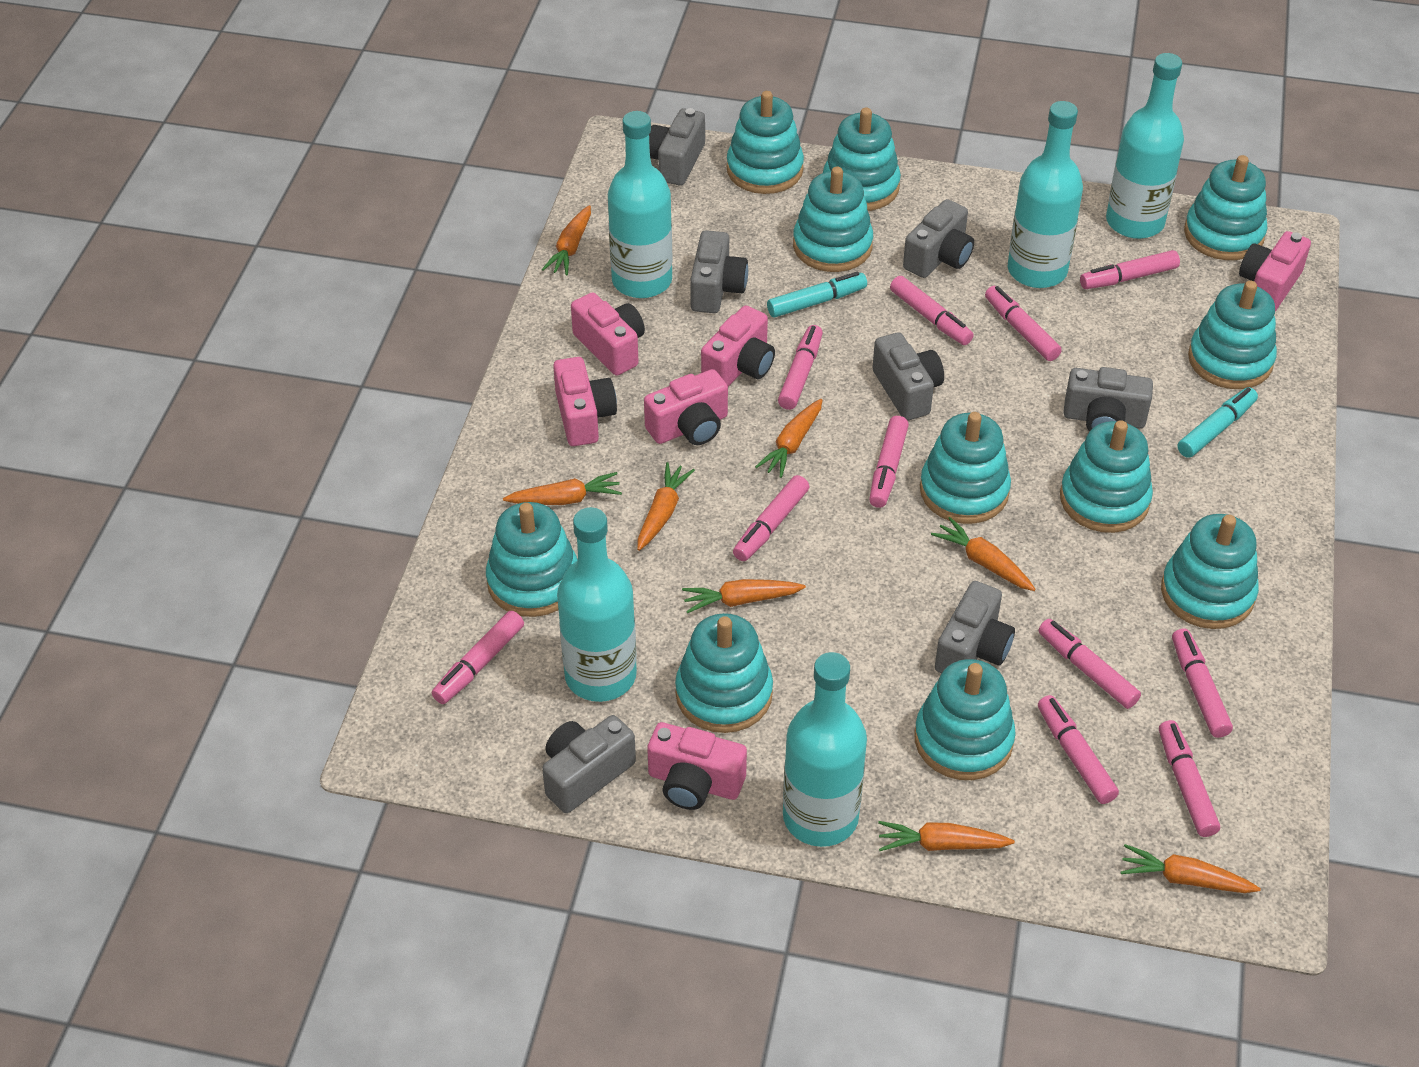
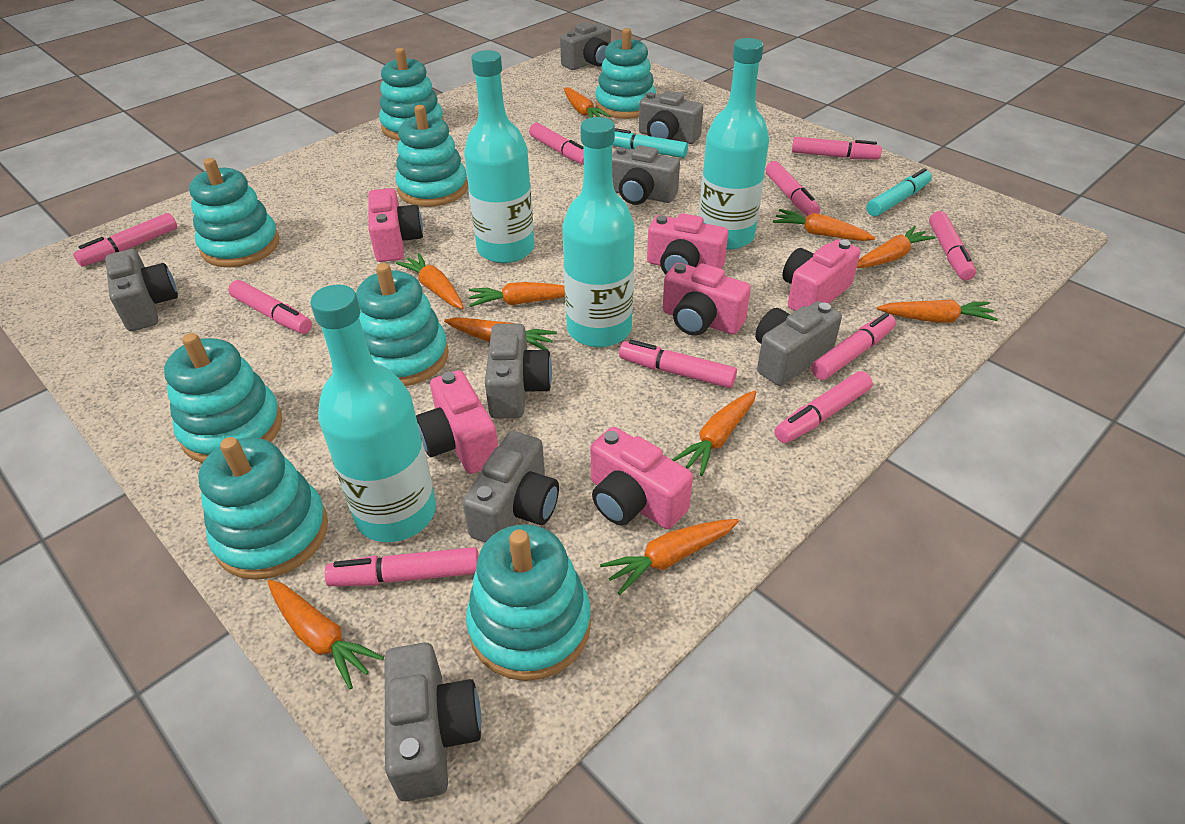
grey camera: 7 -> 8
orange carrot: 8 -> 10
pink marker: 11 -> 10
turquoise bottle: 5 -> 4
turquoise stacking toy: 11 -> 8

